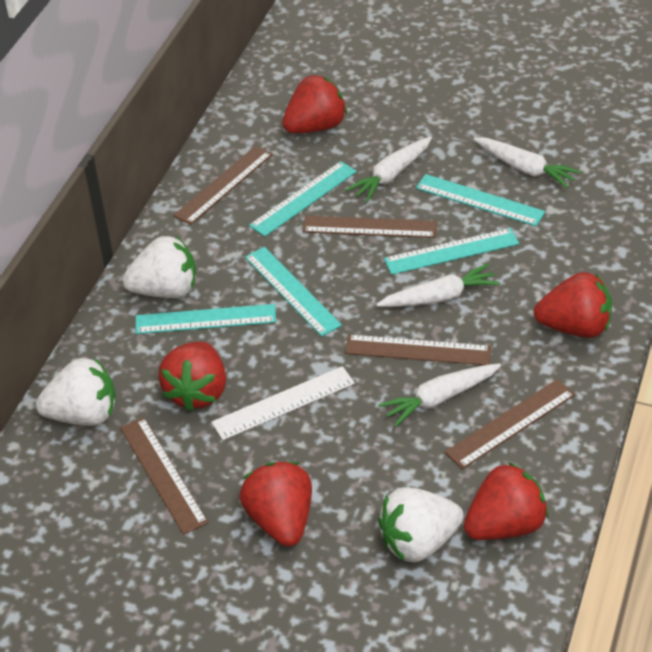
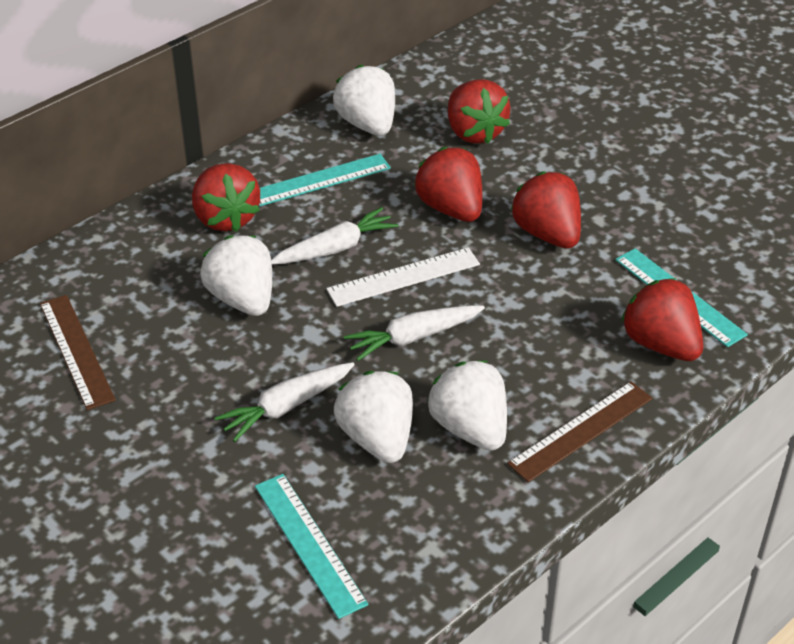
brown ruler: 5 -> 2
turquoise ruler: 5 -> 3
white carrot: 4 -> 3
white strawberry: 3 -> 4

